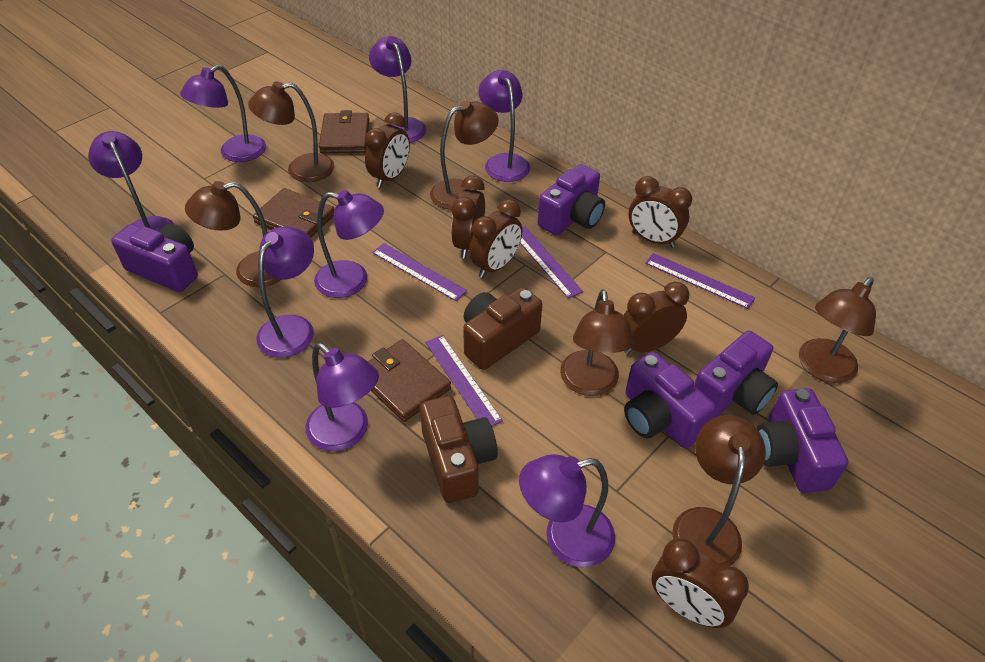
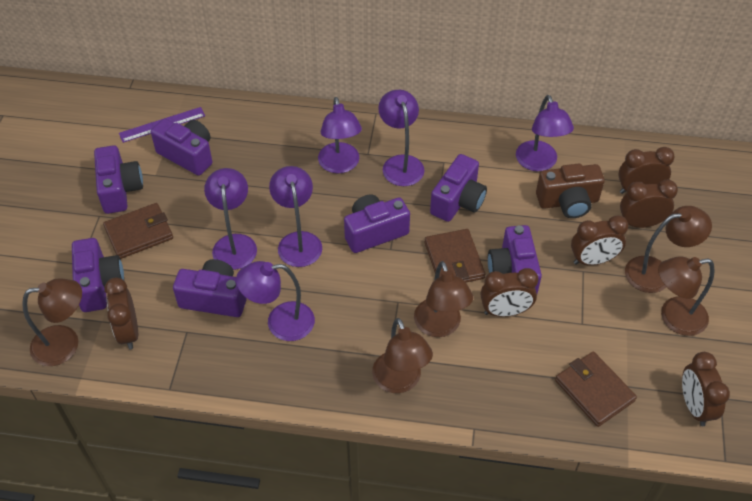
brown camera: 2 -> 1
brown lamp: 6 -> 5
purple camera: 5 -> 7
purple lamp: 8 -> 6
purple ruler: 4 -> 1

